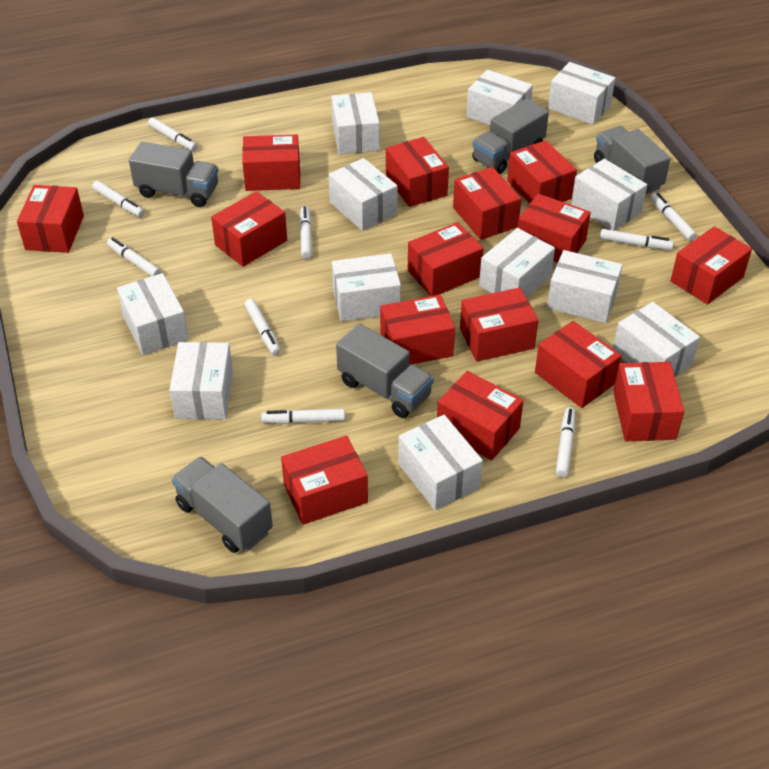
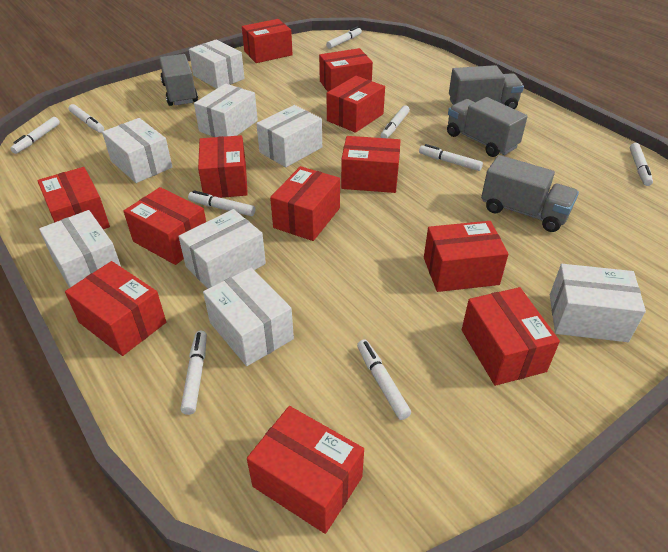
grey truck: 5 -> 4
red box: 15 -> 12
white box: 12 -> 8

